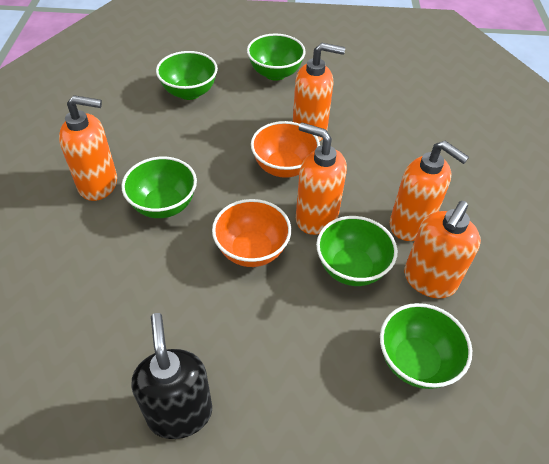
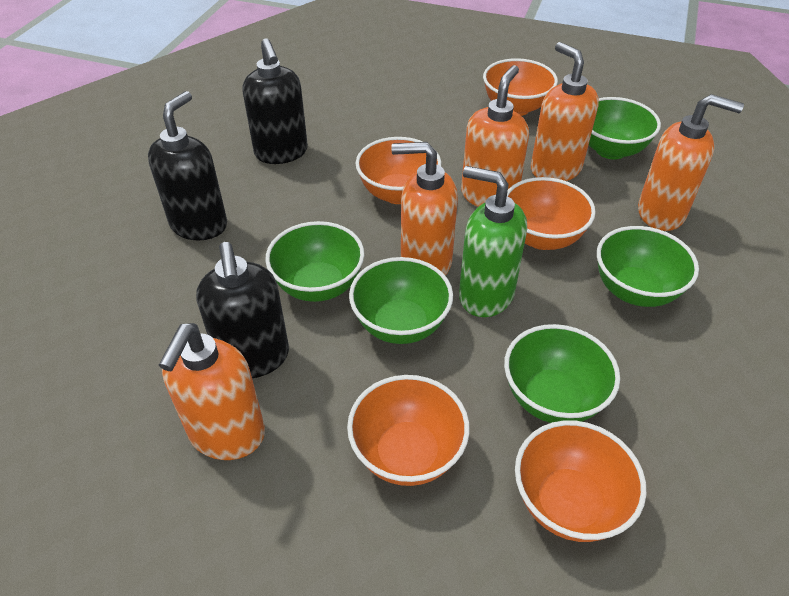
black soap dispenser: 1 -> 3
green soap dispenser: 0 -> 1
orange bowl: 2 -> 5

